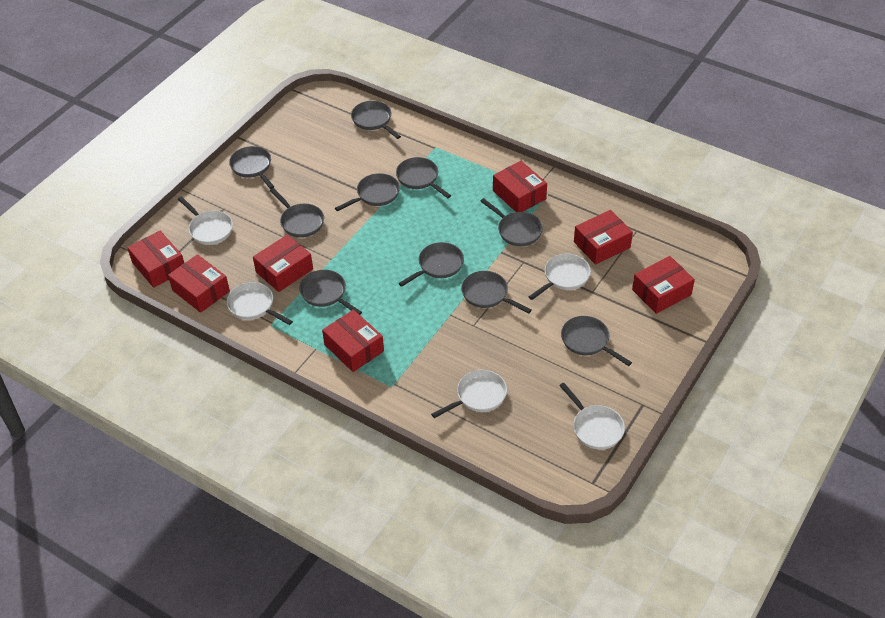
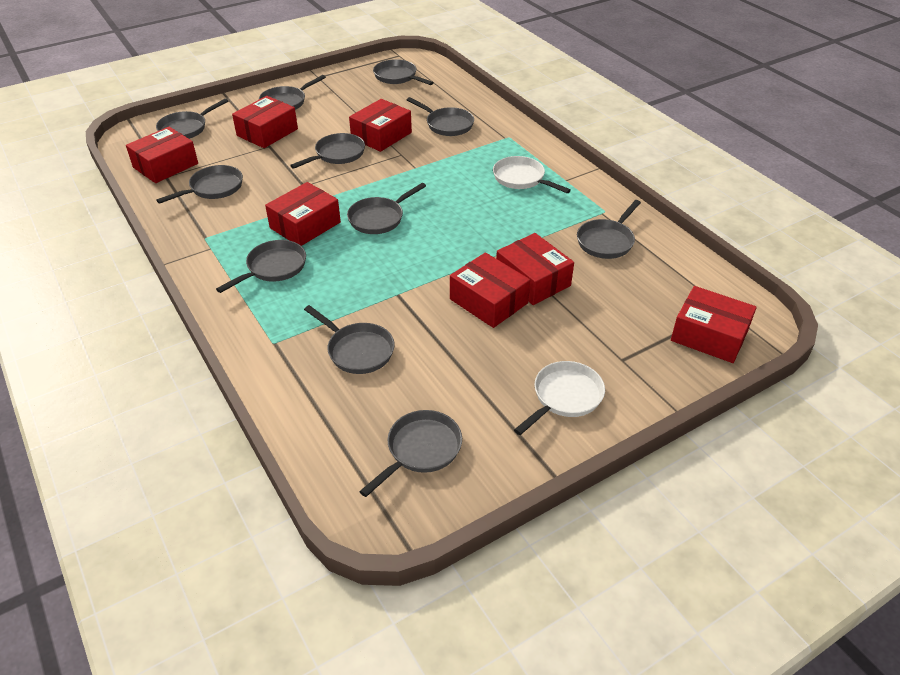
grey pan: 10 -> 11
white pan: 5 -> 2

